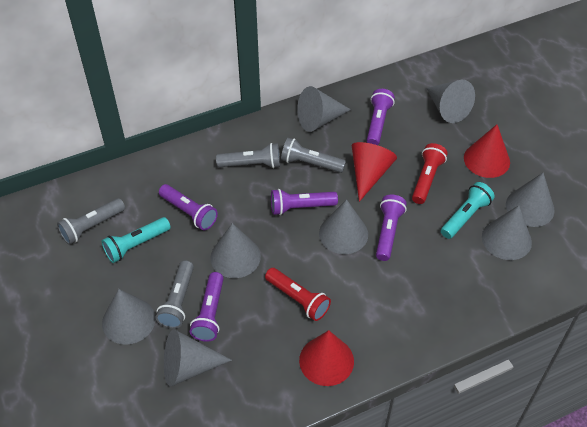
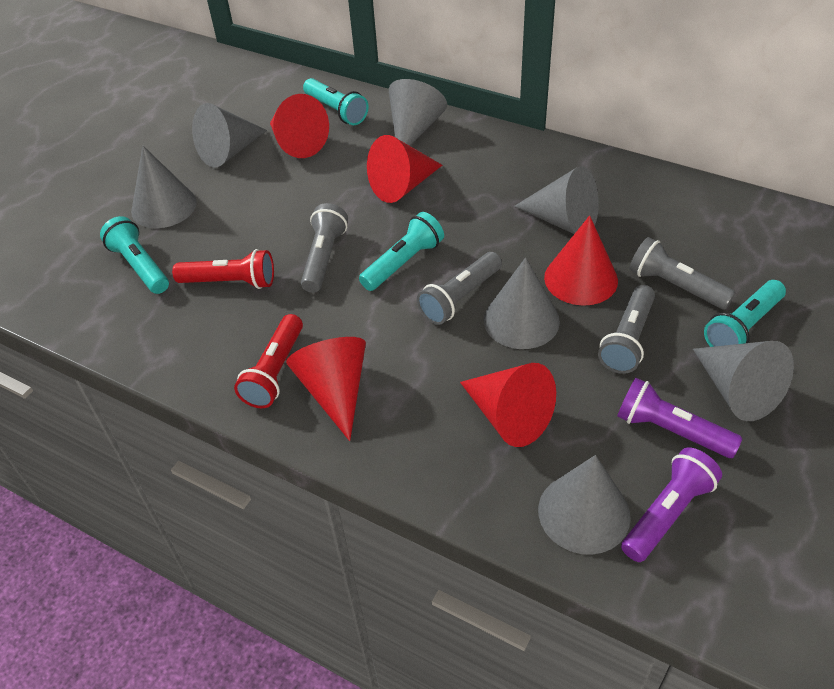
grey cone: 8 -> 7
purple flashlight: 5 -> 2
red cone: 3 -> 5
turquoise flashlight: 2 -> 4

